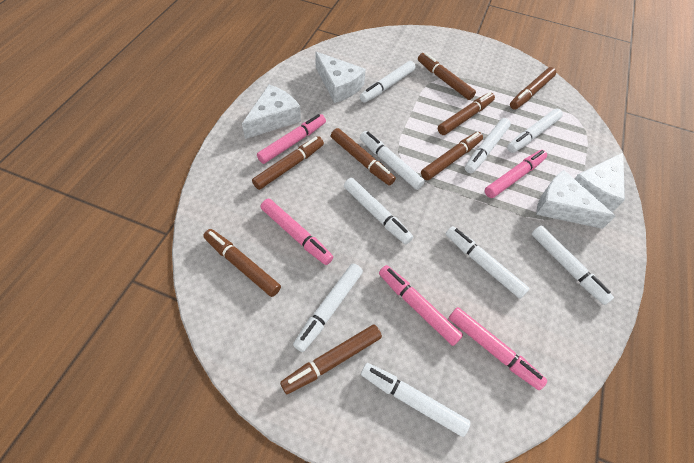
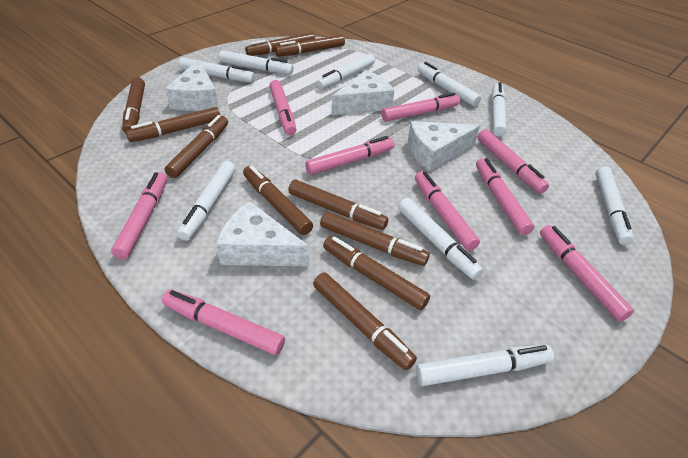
brown marker: 8 -> 10
pink marker: 5 -> 9

